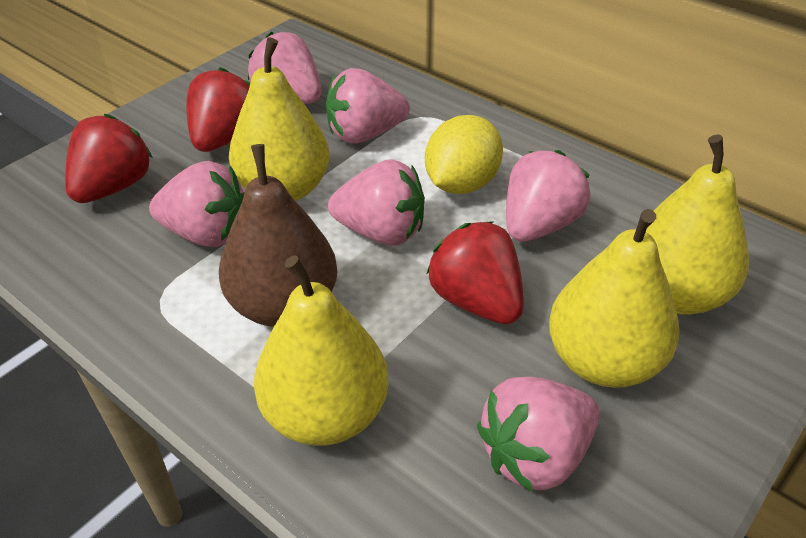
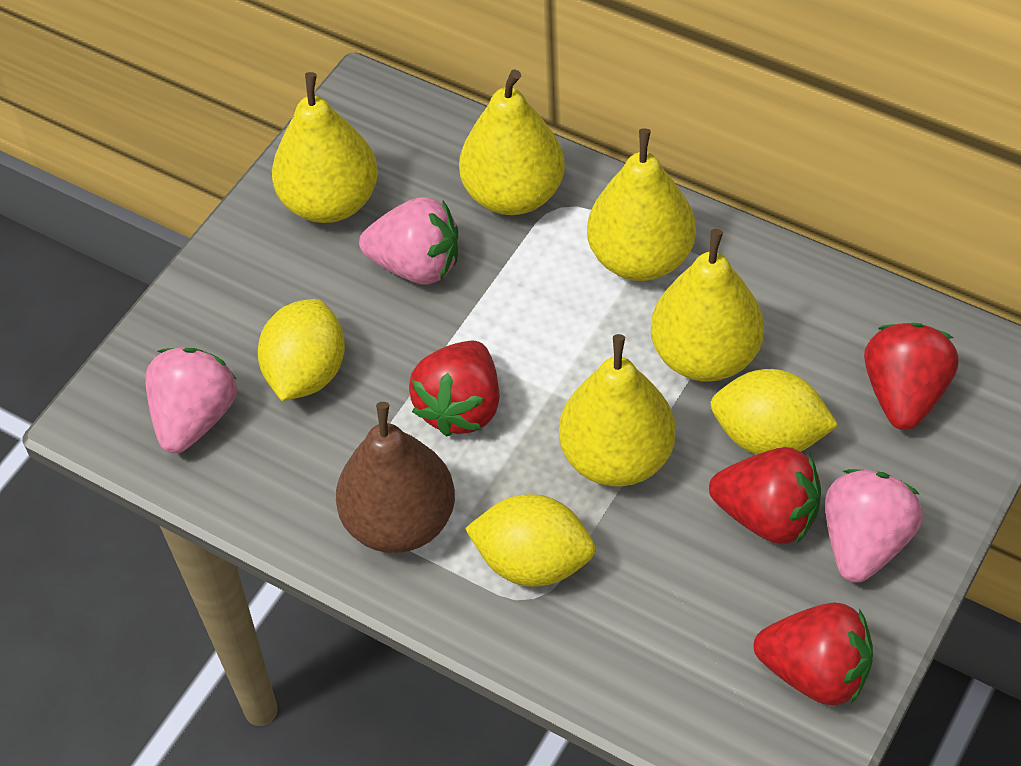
pink strawberry: 6 -> 3
red strawberry: 3 -> 4
yellow lemon: 1 -> 3
yellow pear: 4 -> 5

